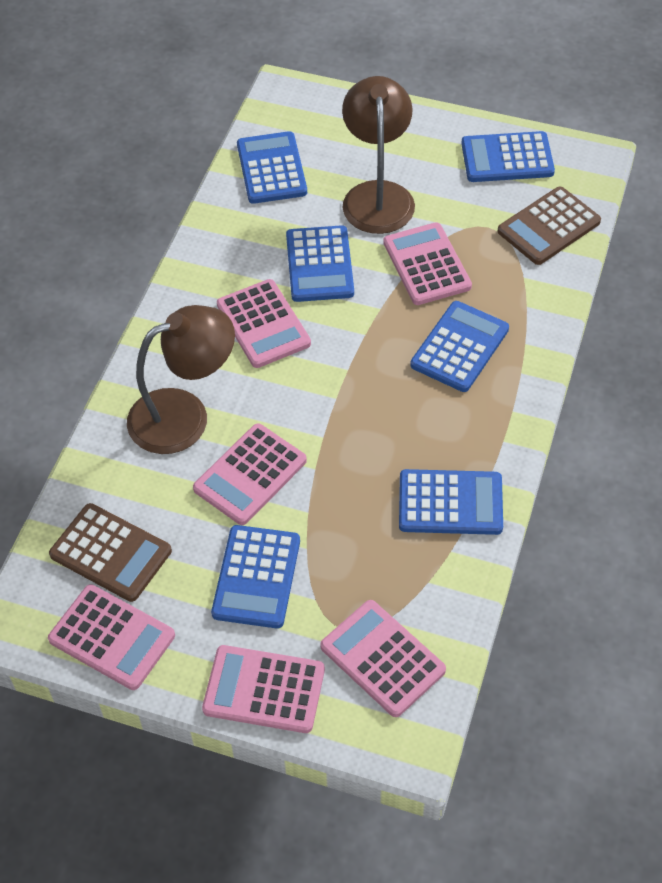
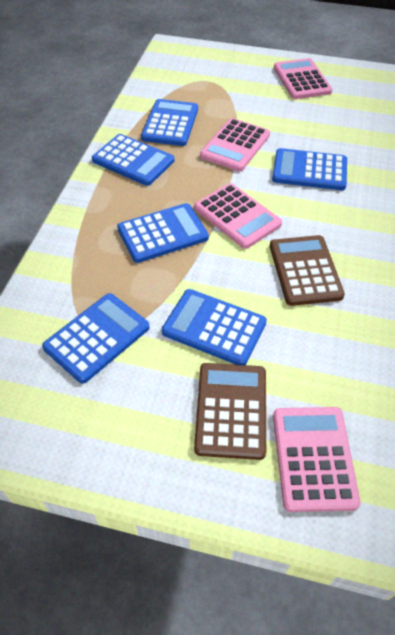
brown lamp: 2 -> 0
pink calculator: 6 -> 4

